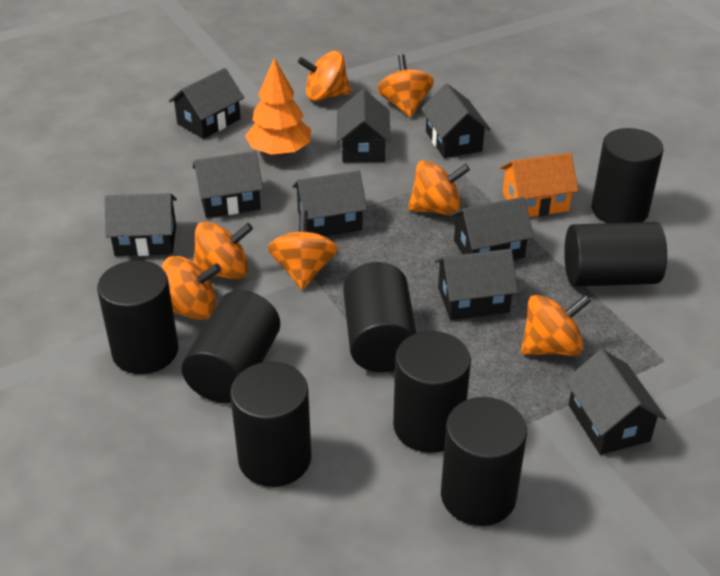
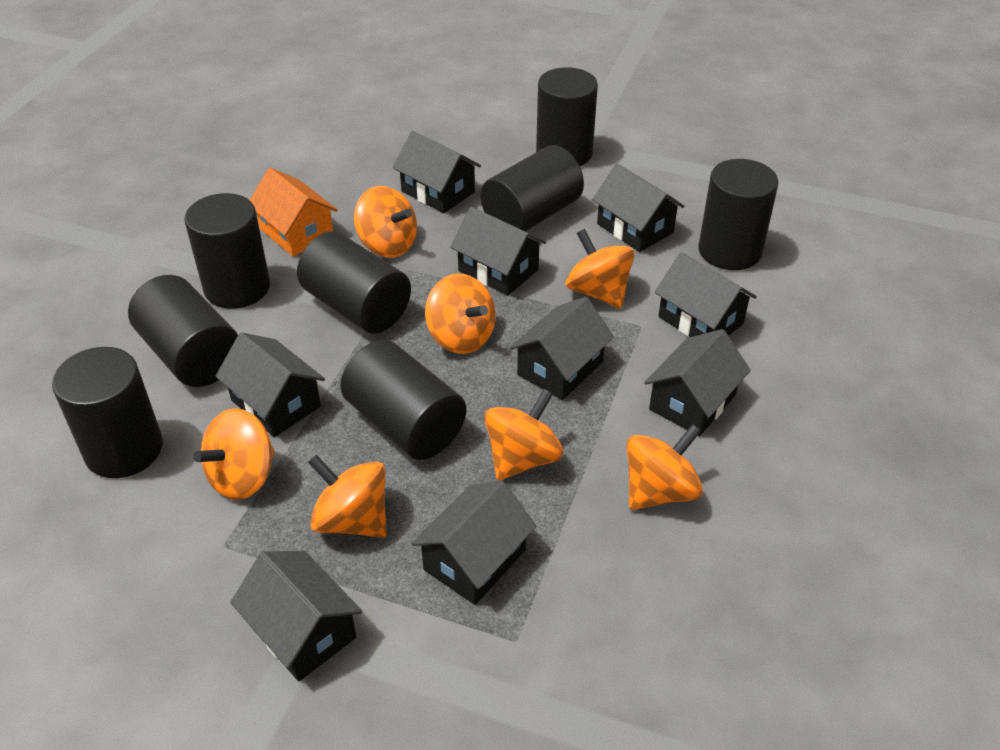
orange tree: 1 -> 0

